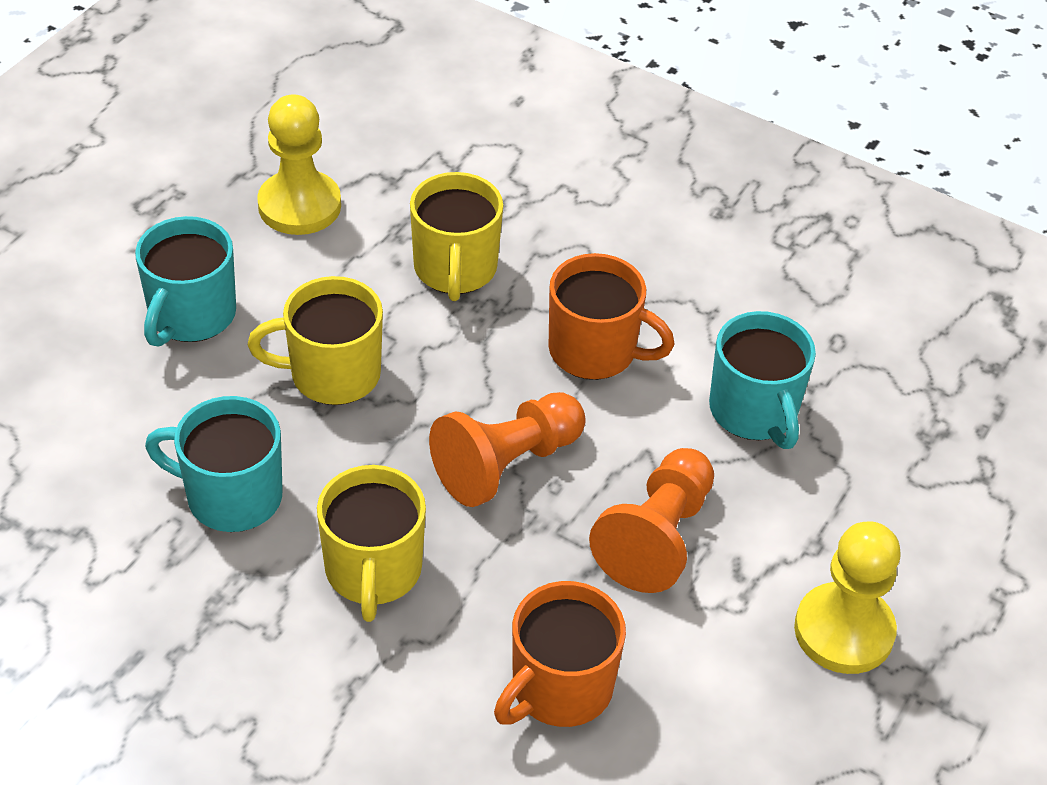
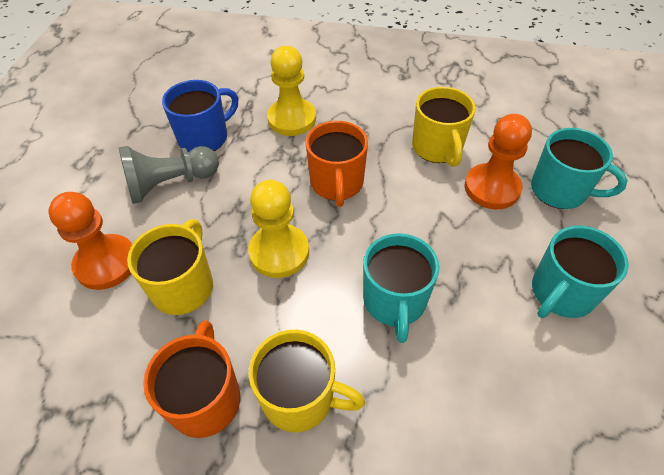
blue mug: 0 -> 1
grey pawn: 0 -> 1

